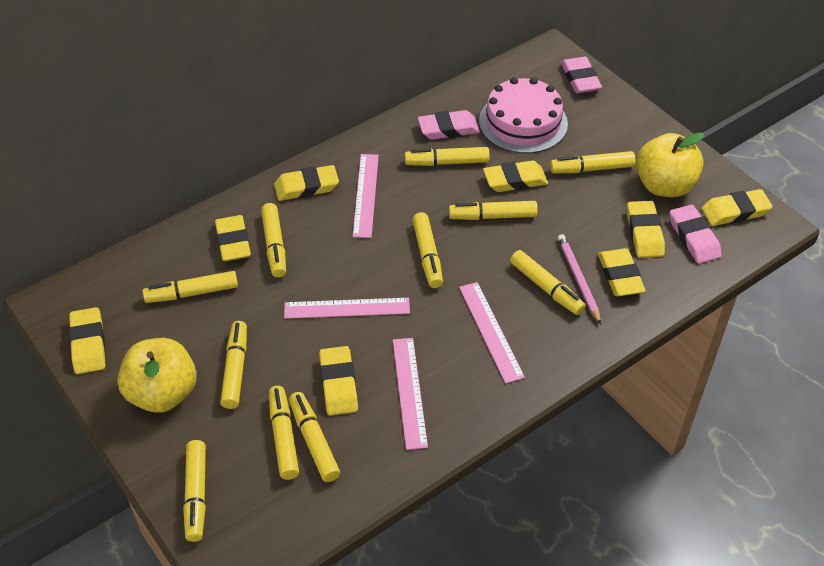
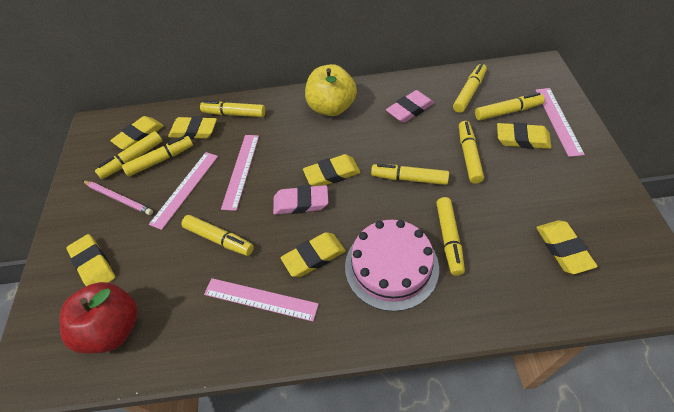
pink eraser: 3 -> 2
red apple: 0 -> 1
yellow apple: 2 -> 1
yellow eraser: 8 -> 7
yellow marker: 11 -> 9

